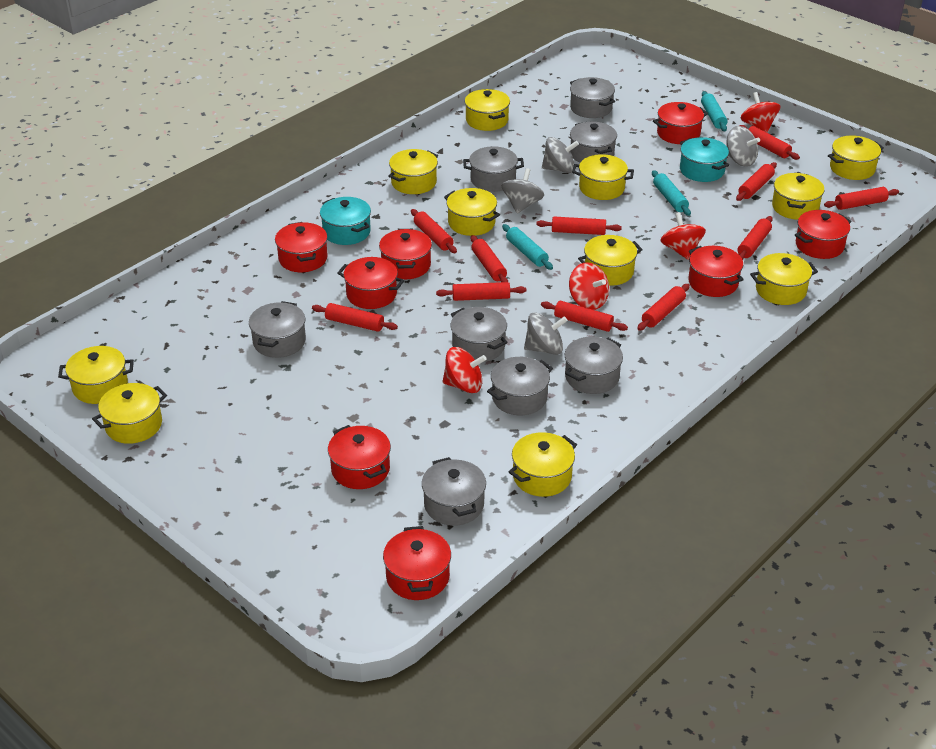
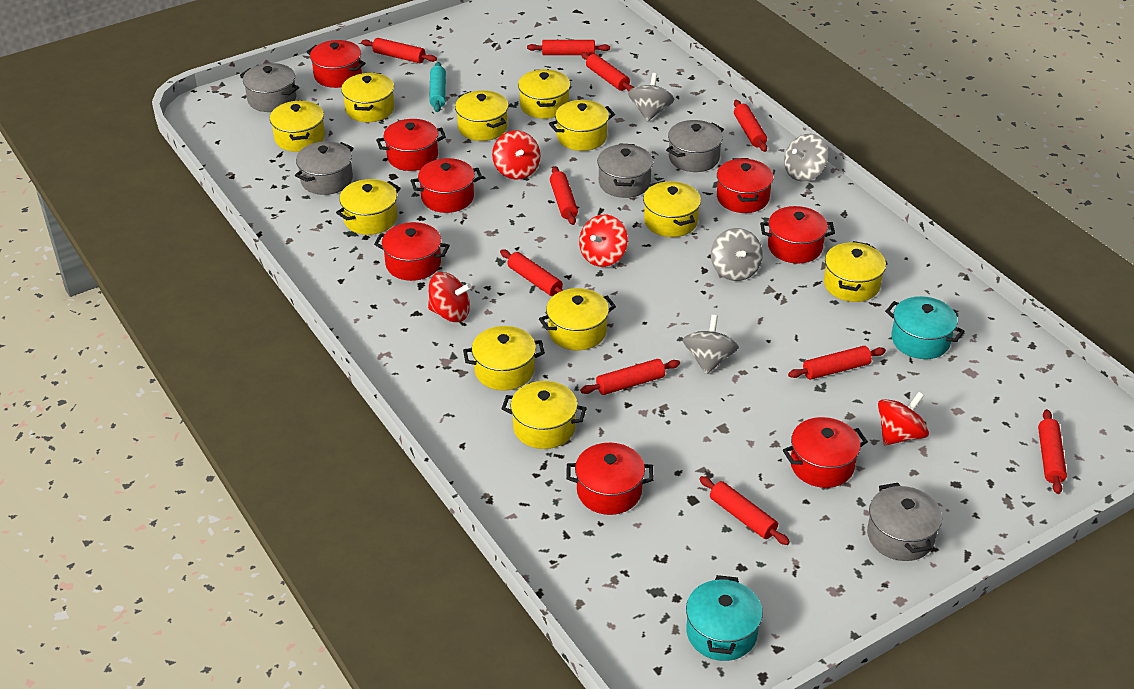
grey pot: 8 -> 5
red rolling pin: 11 -> 10
turquoise rolling pin: 3 -> 1

